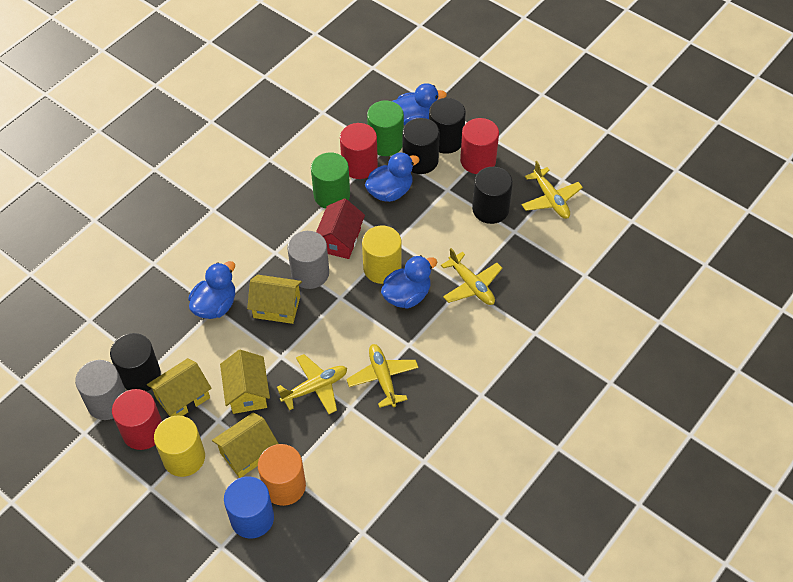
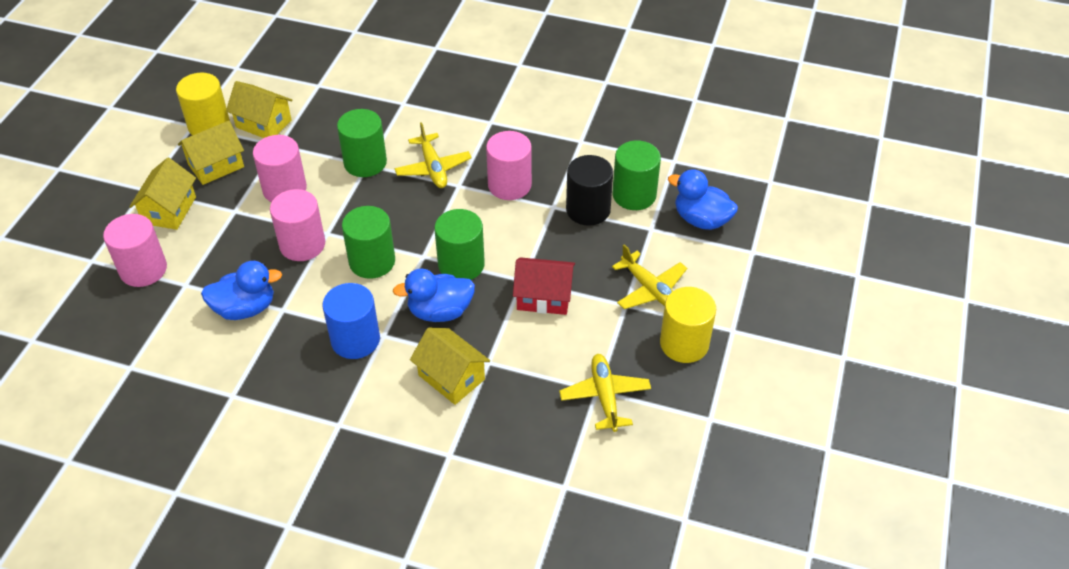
black cylinder: 4 -> 1
blue duck: 4 -> 3
green cylinder: 2 -> 4
grey cylinder: 2 -> 0
orange cylinder: 1 -> 0
pink cylinder: 0 -> 4
red cylinder: 3 -> 0
yellow plane: 4 -> 3

